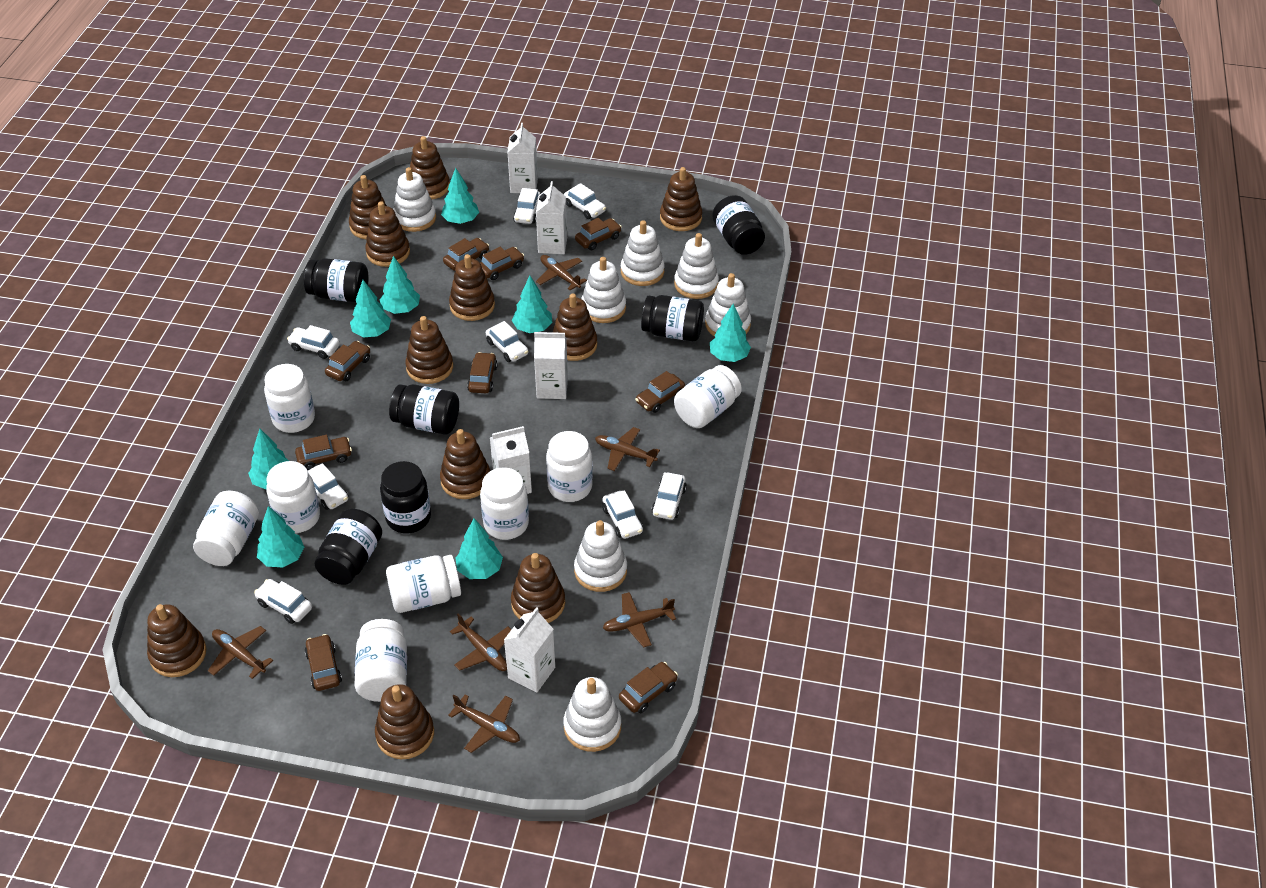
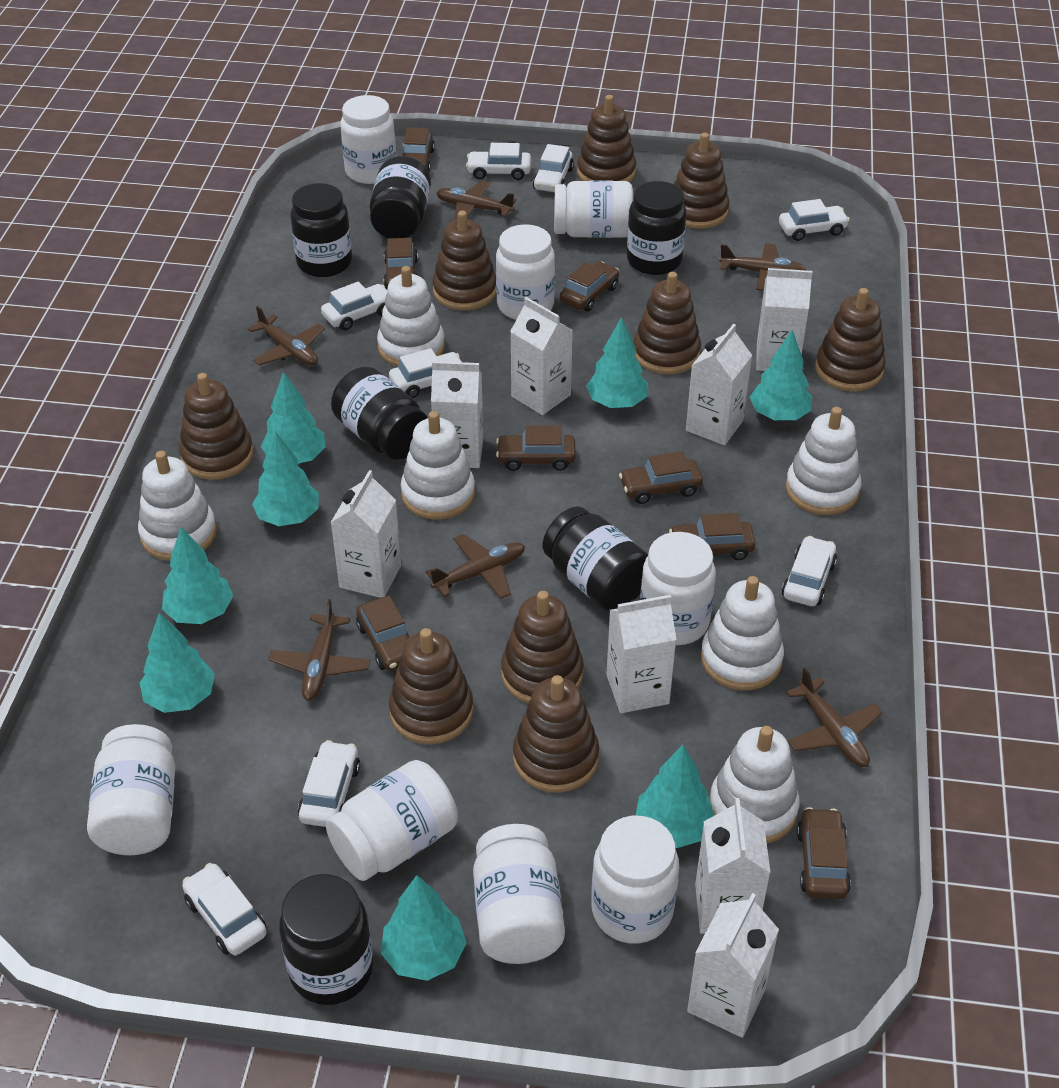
brown car: 9 -> 8
brown stacking toy: 11 -> 9
white carton: 5 -> 8
white stacking toy: 7 -> 6

